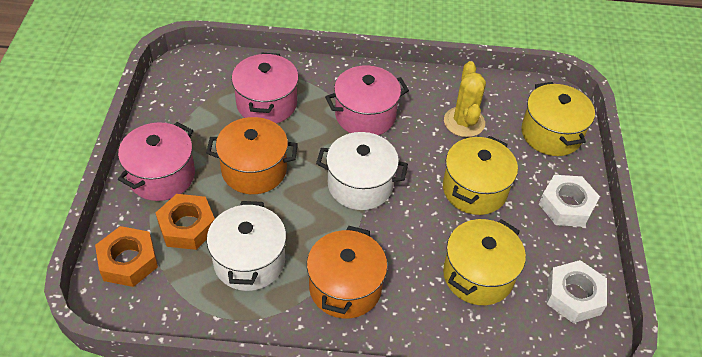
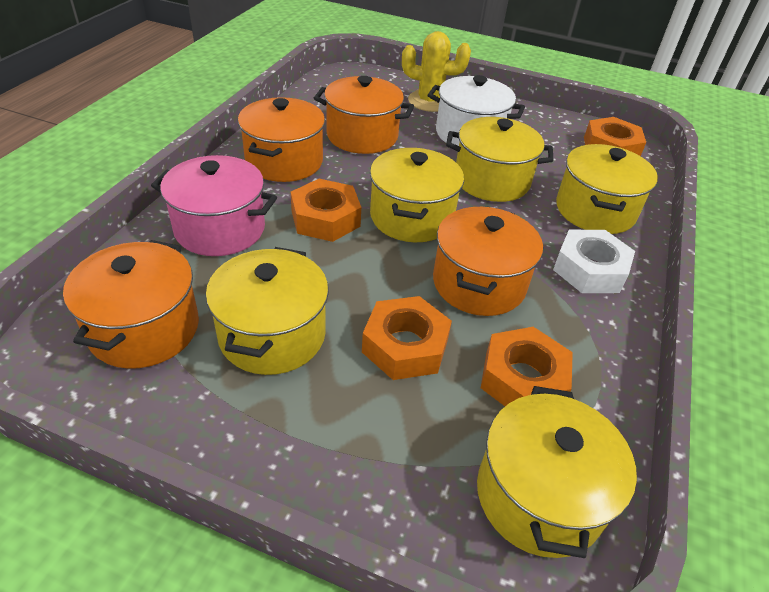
orange nut: 2 -> 4
orange pot: 2 -> 4
pink pot: 3 -> 1
white nut: 2 -> 1
white pot: 2 -> 1
yellow pot: 3 -> 5

